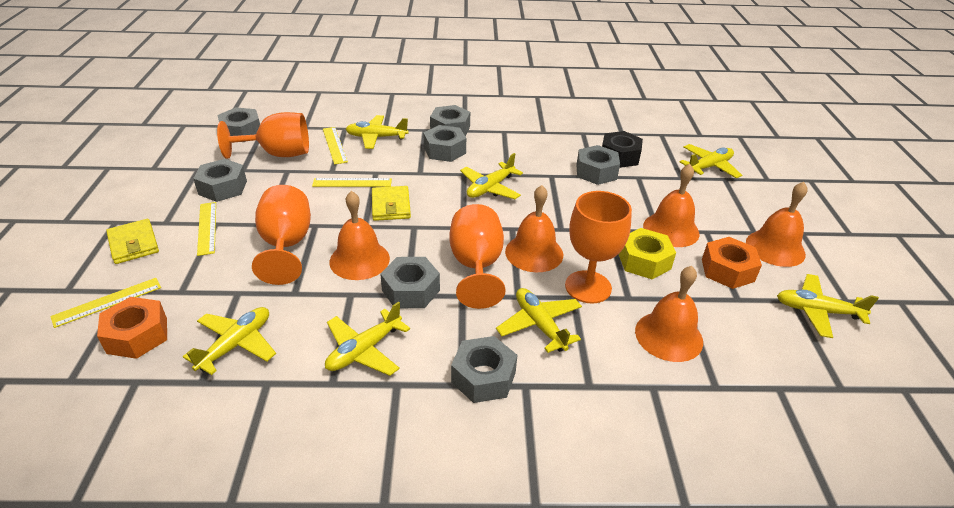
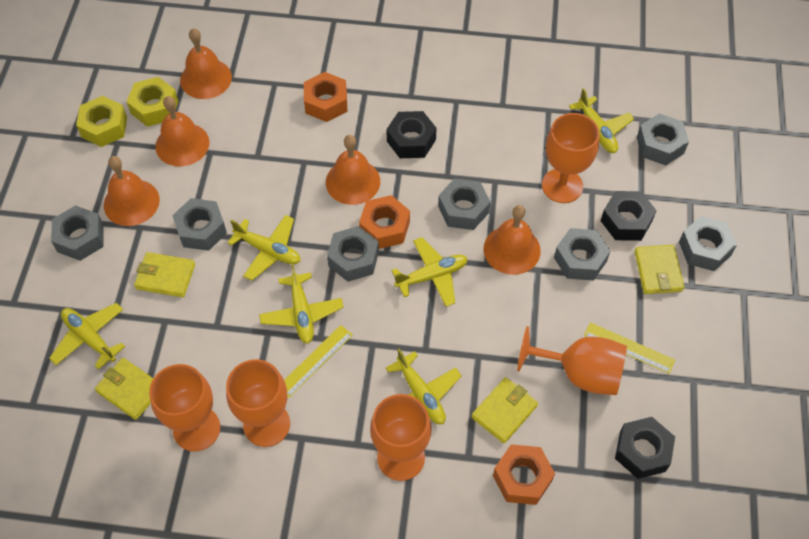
black nut: 1 -> 3
orange goblet: 4 -> 5
orange nut: 2 -> 3
yellow nut: 1 -> 2
yellow plane: 7 -> 6
yellow ruler: 4 -> 2
yellow wallet: 2 -> 4

